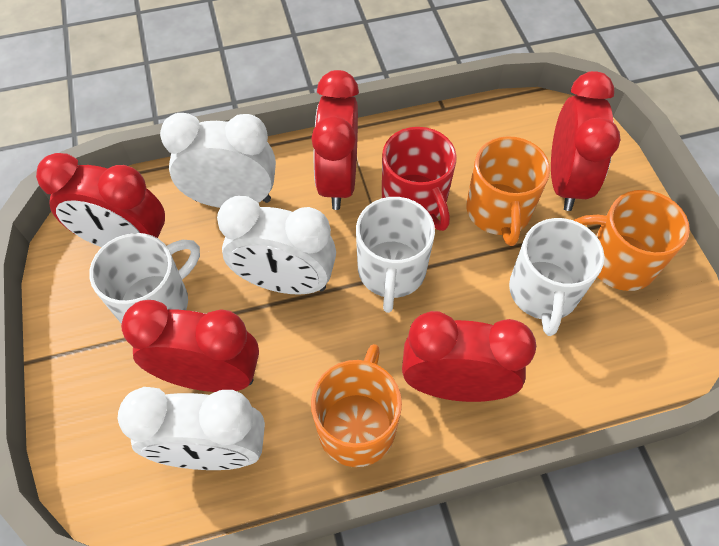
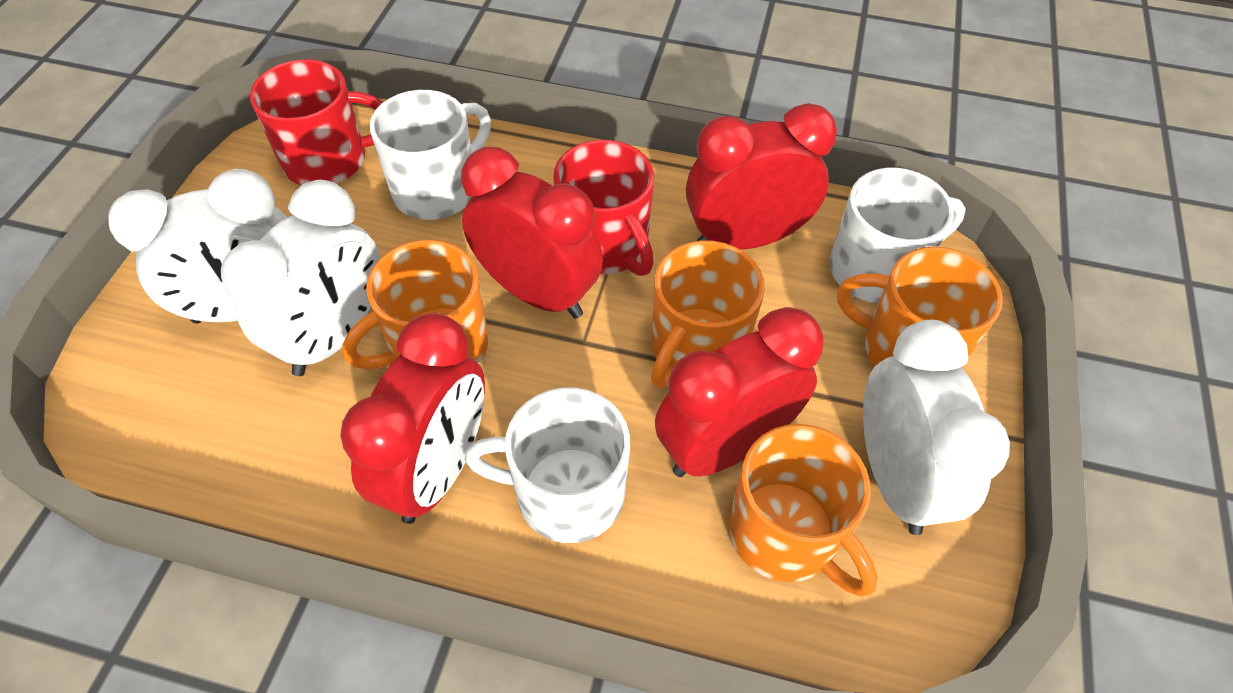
orange mug: 3 -> 4
red clock: 5 -> 4
red mug: 1 -> 2

